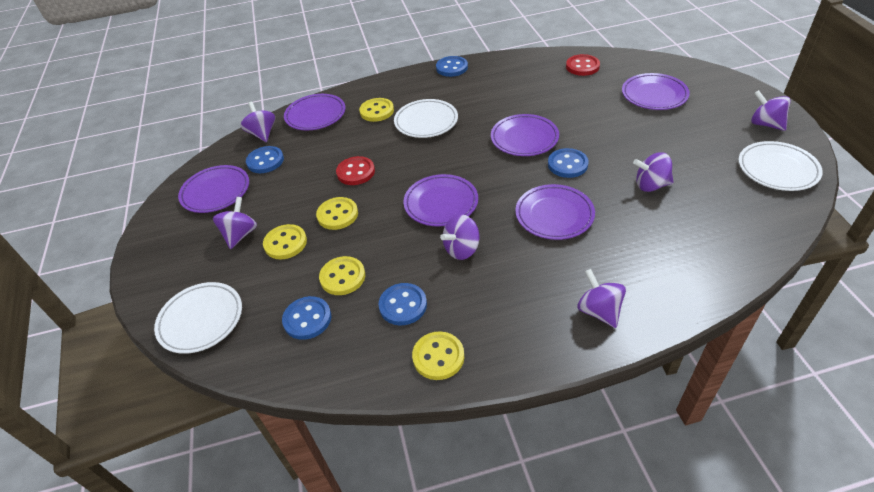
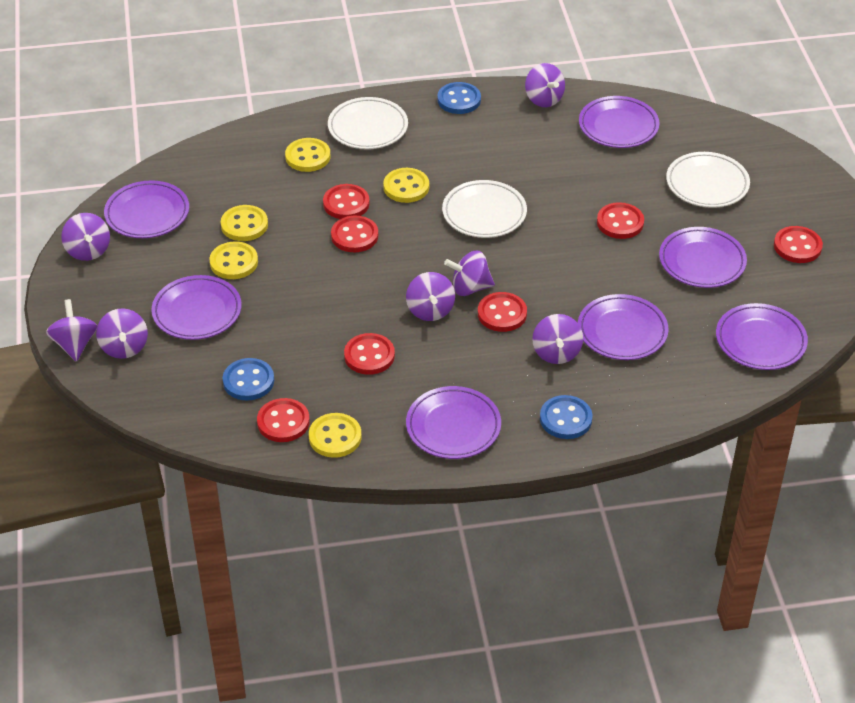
blue button: 5 -> 3
purple plate: 6 -> 7
purple spinning top: 6 -> 7
red button: 2 -> 7

